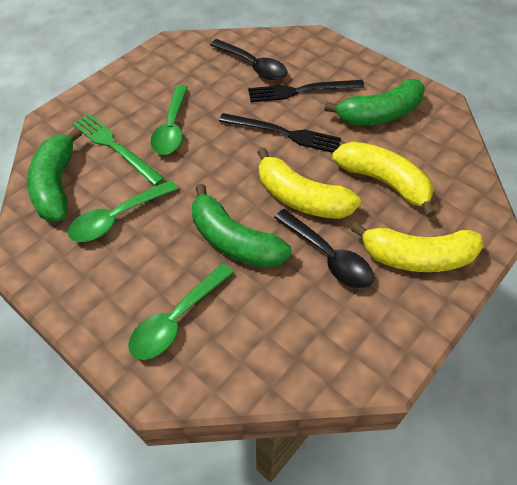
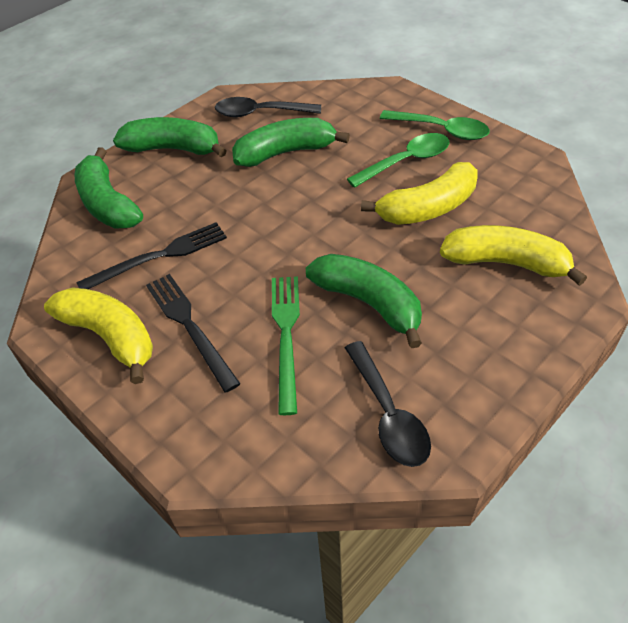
green banana: 3 -> 4
green spoon: 3 -> 2

